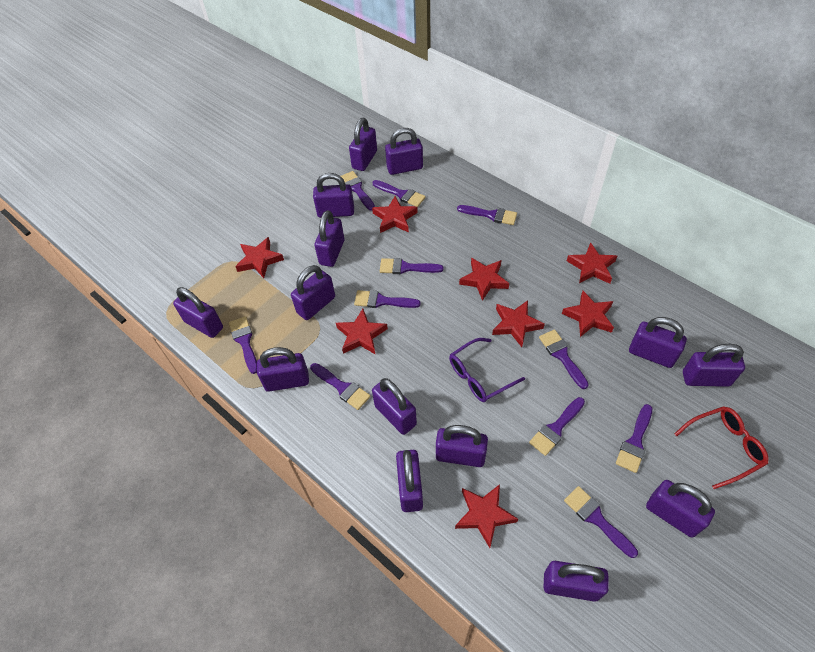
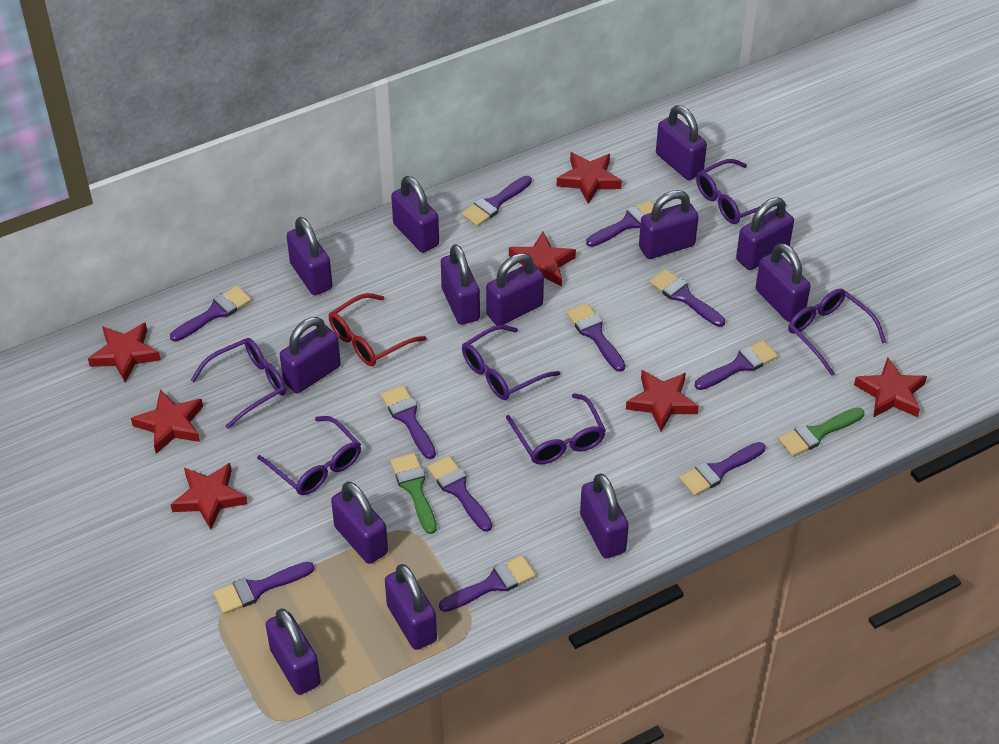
green brush: 0 -> 2
purple glasses: 1 -> 6
purple padlock: 14 -> 13
red star: 8 -> 7

